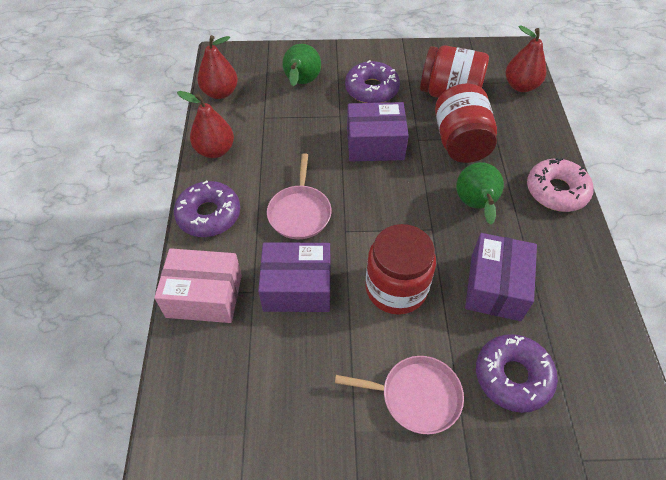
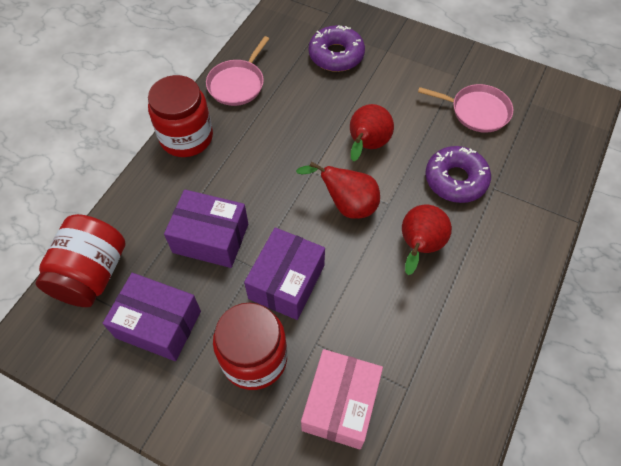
green pear: 2 -> 0
pink donut: 1 -> 0
purple donut: 3 -> 2

